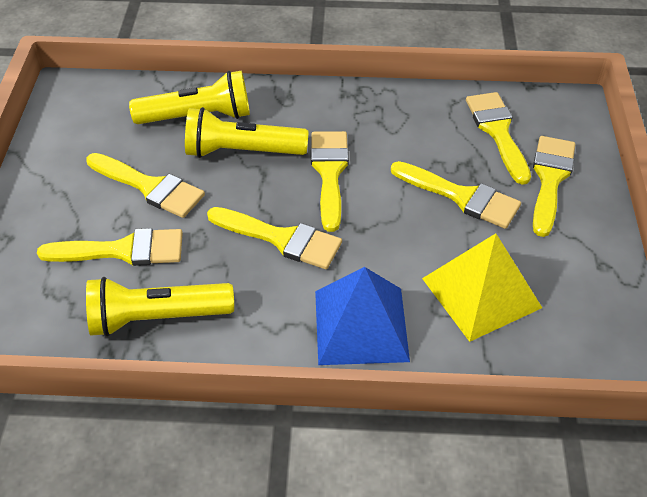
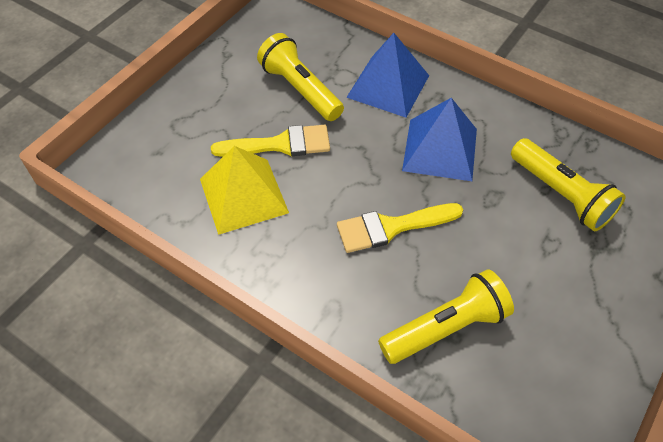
blue pyramid: 1 -> 2
yellow brush: 7 -> 2

